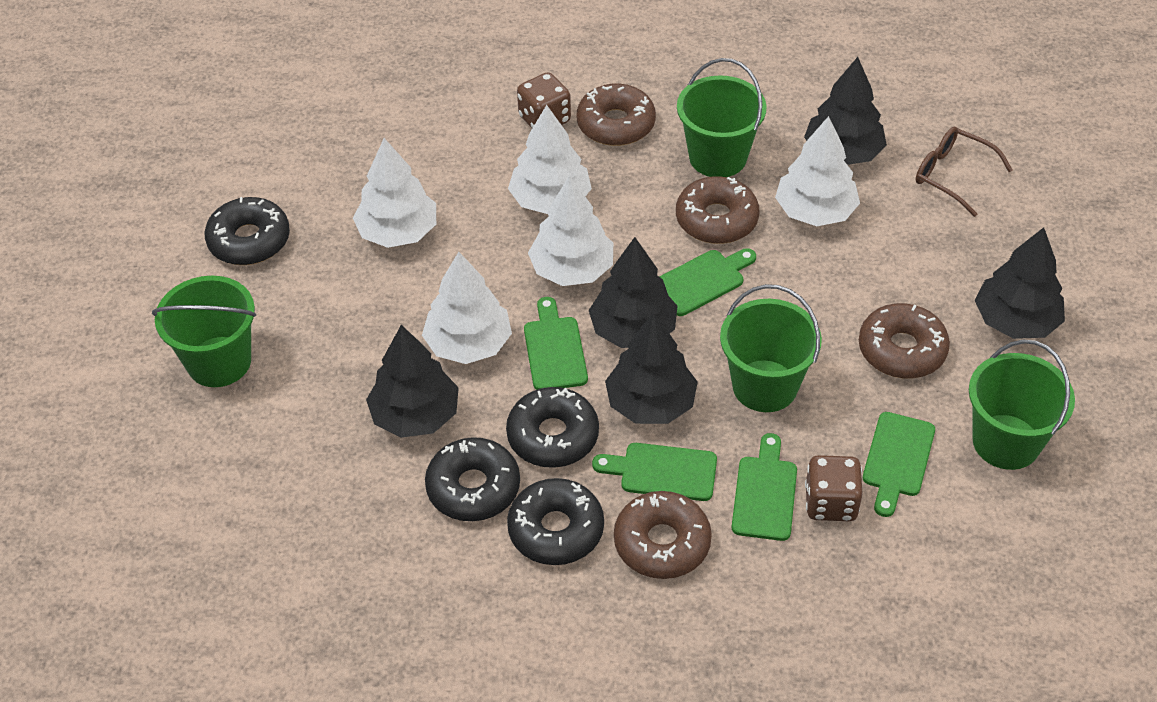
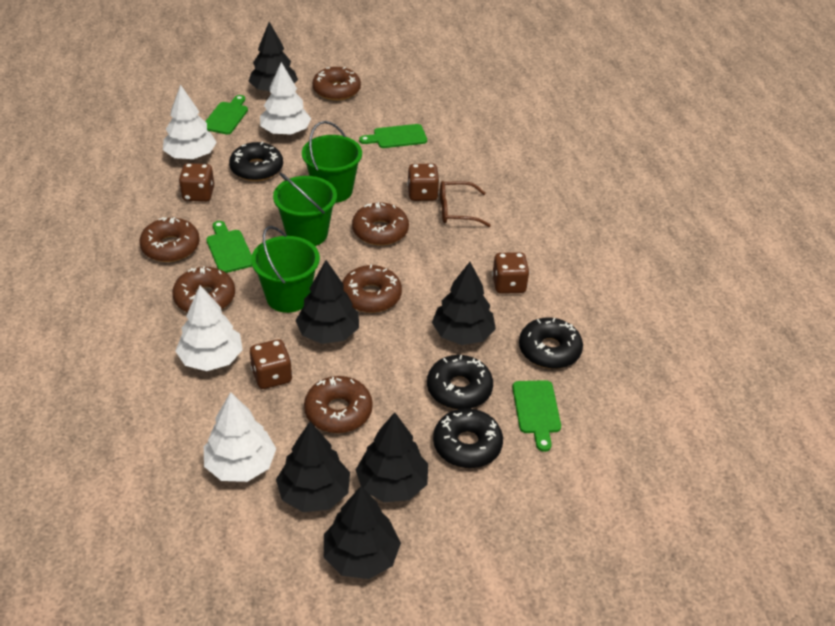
black tree: 5 -> 6
brown dice: 2 -> 4
brown donut: 4 -> 6
green bucket: 4 -> 3
green cutting board: 5 -> 4
white tree: 5 -> 4

